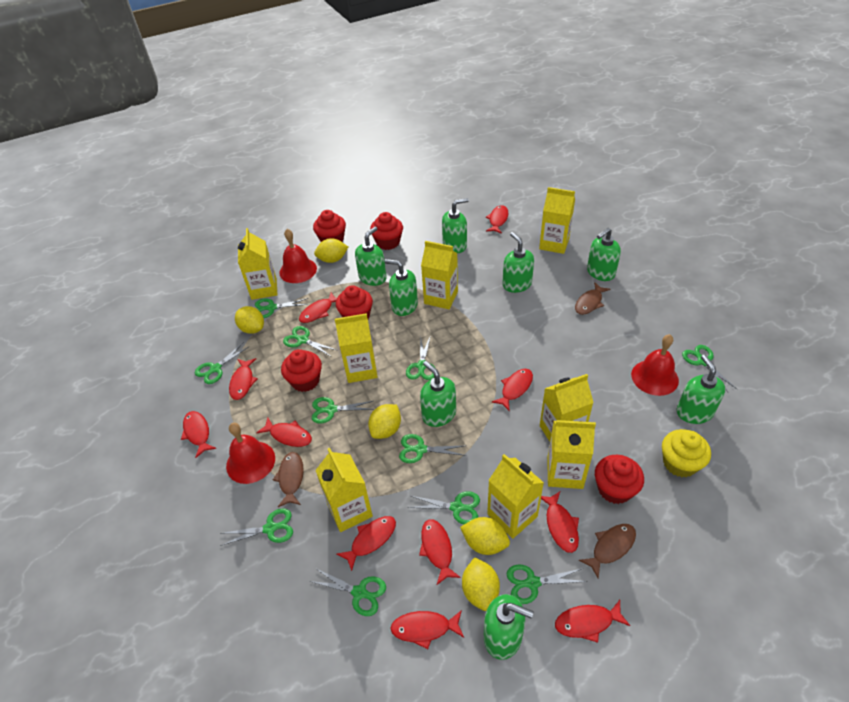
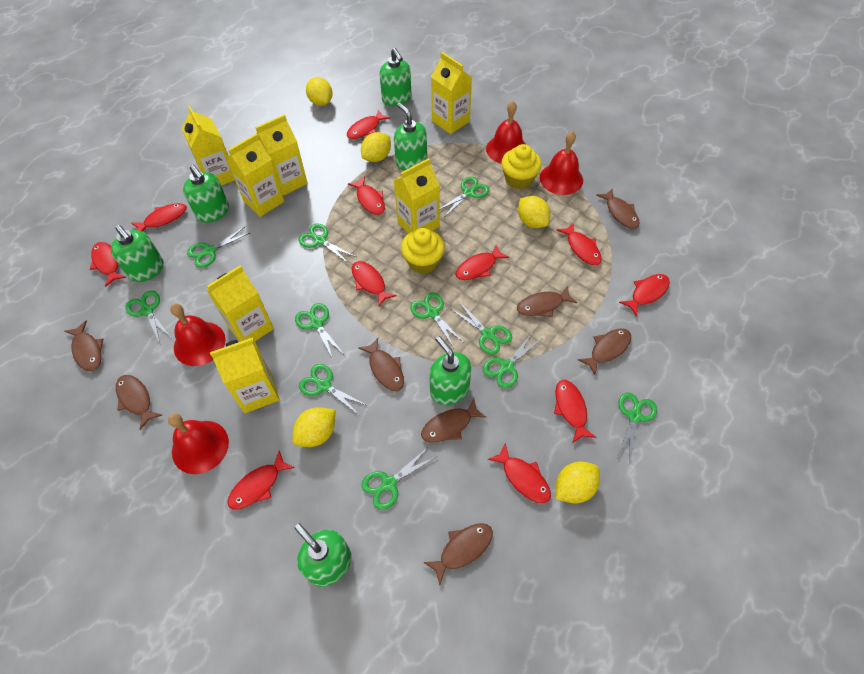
brown fish: 3 -> 8
green soap dispenser: 8 -> 6
red bell: 3 -> 4
red cupcake: 5 -> 0
yellow carton: 8 -> 7
yellow cupcake: 1 -> 2

